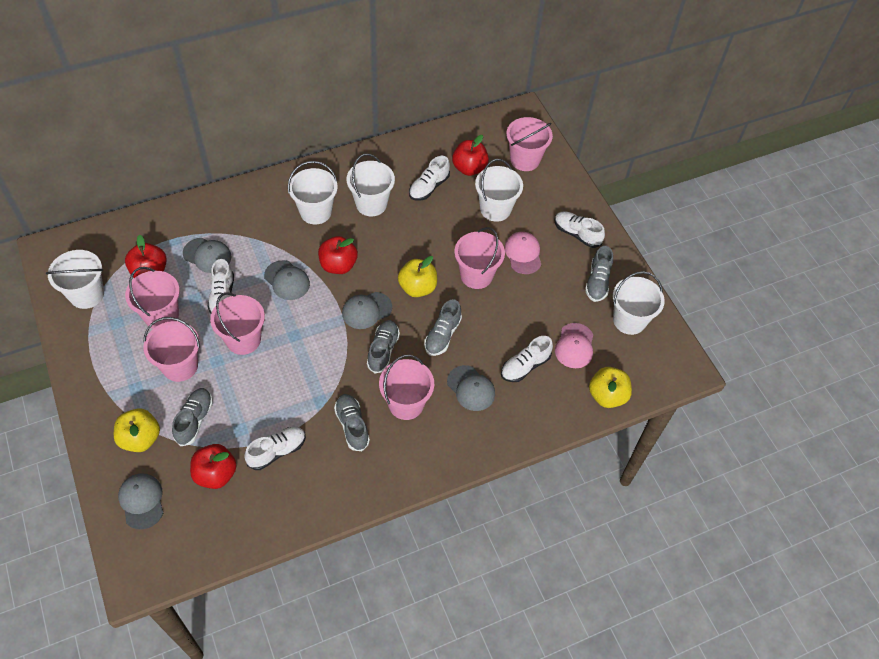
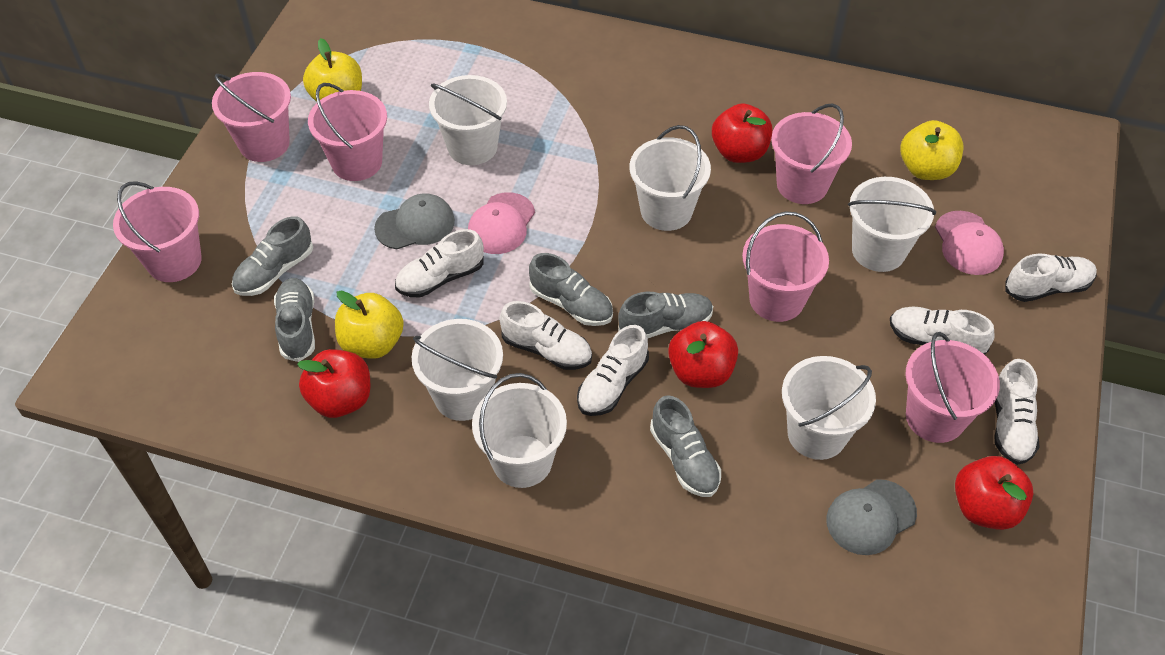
grey cap: 5 -> 2
white bucket: 5 -> 6
white shoe: 5 -> 6

